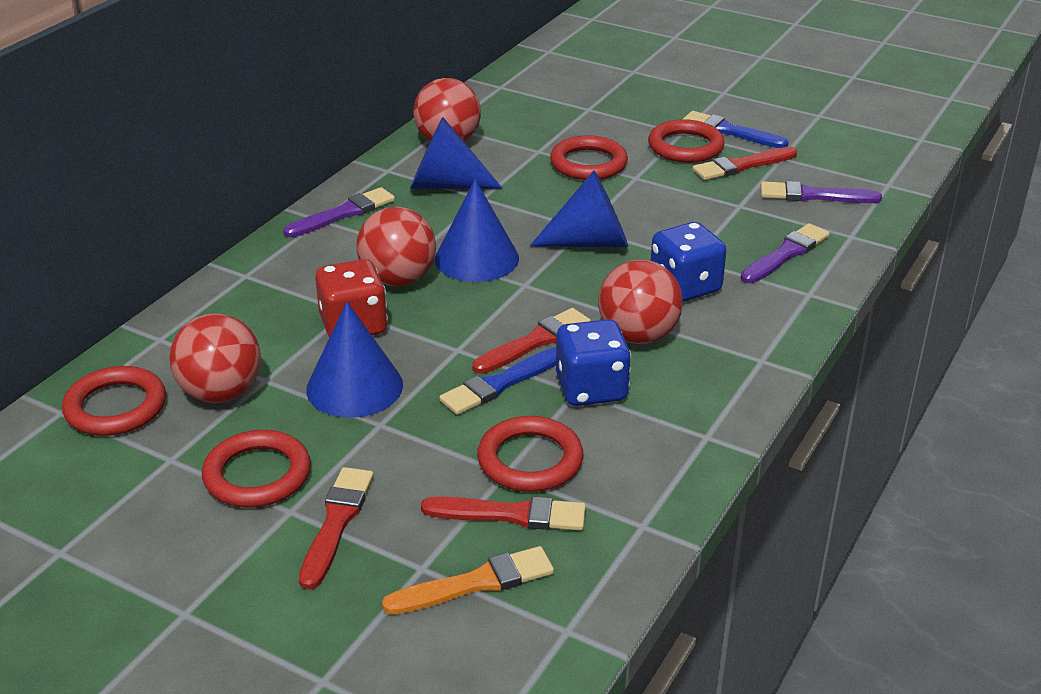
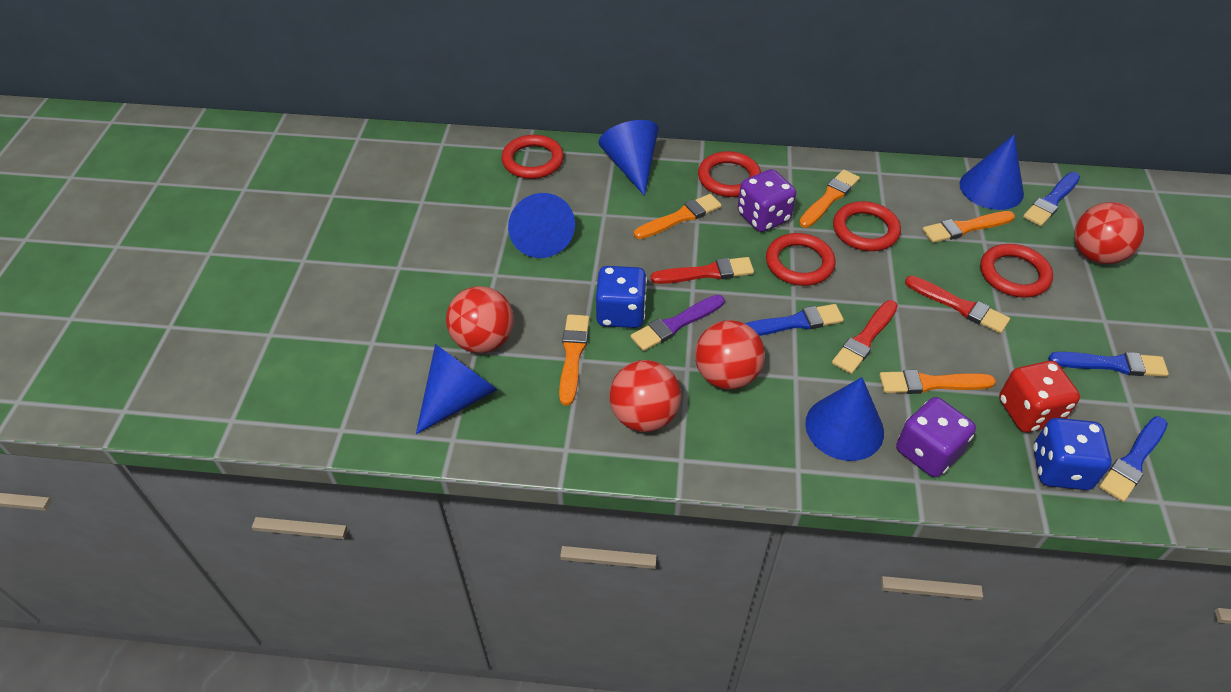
blue brush: 2 -> 4
blue cone: 4 -> 5
orange brush: 1 -> 5
purple brush: 3 -> 1
purple dice: 0 -> 2
red brush: 4 -> 3

